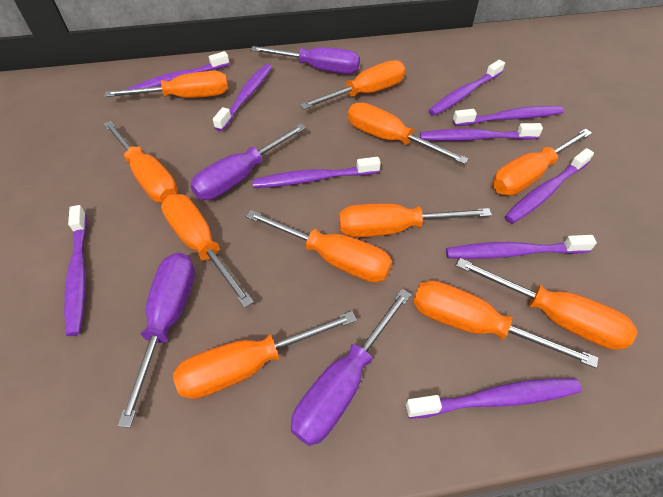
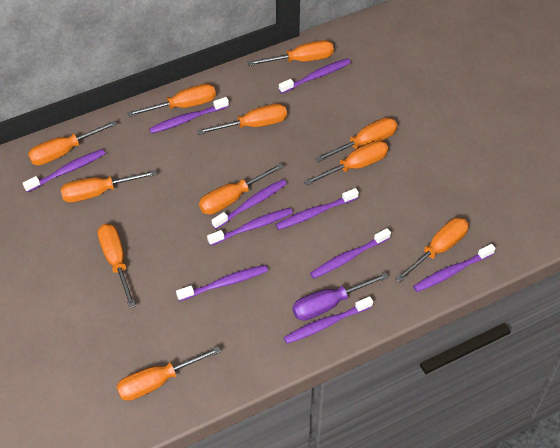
purple screwdriver: 4 -> 1

